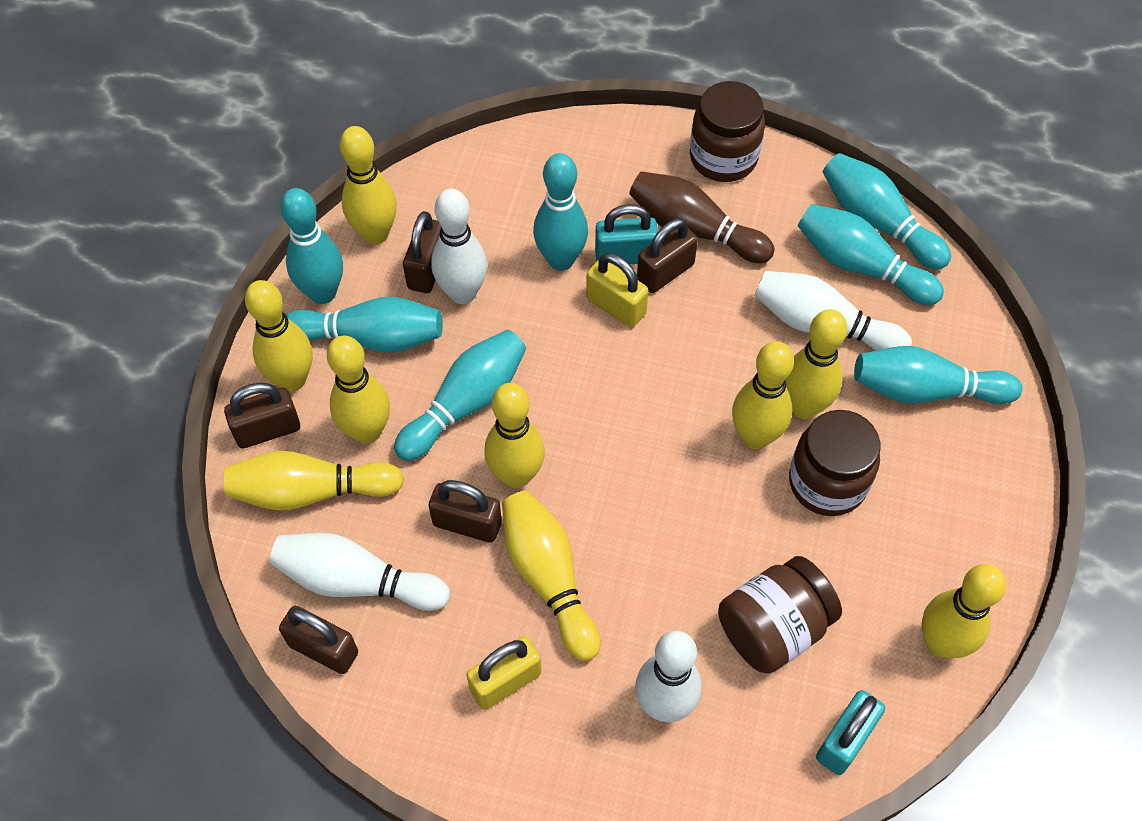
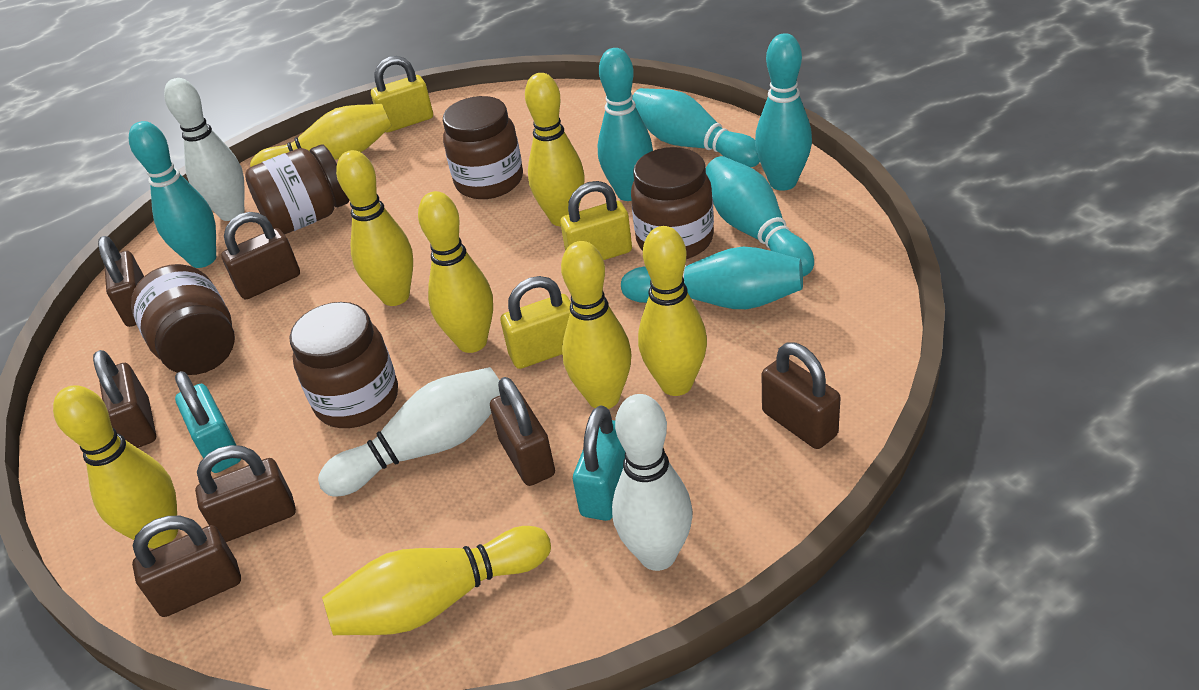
brown bowling pin: 1 -> 0
brown jar: 3 -> 5
brown padlock: 5 -> 7
turquoise bowling pin: 7 -> 6
white bowling pin: 4 -> 3
yellow bowling pin: 9 -> 8
yellow padlock: 2 -> 3

